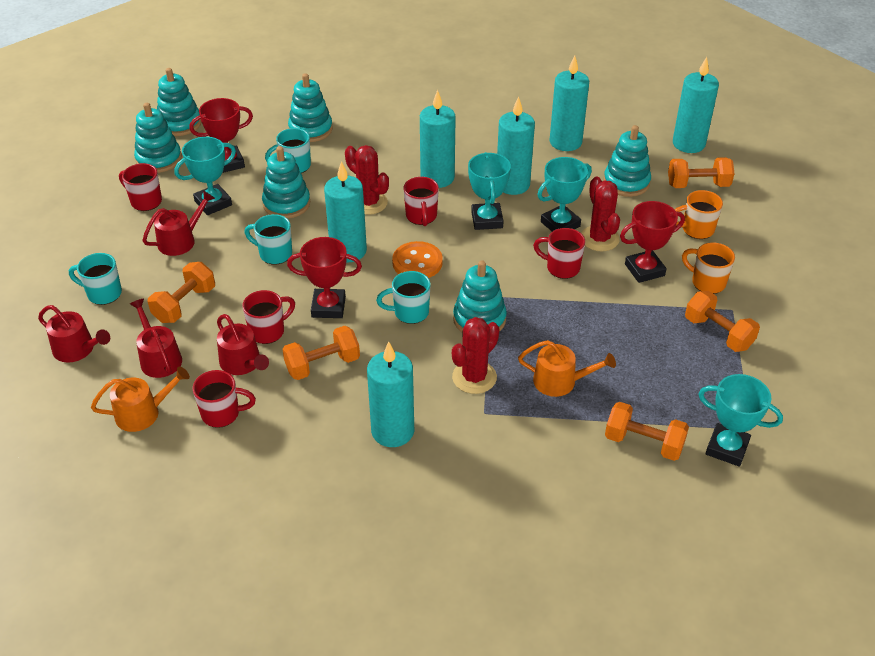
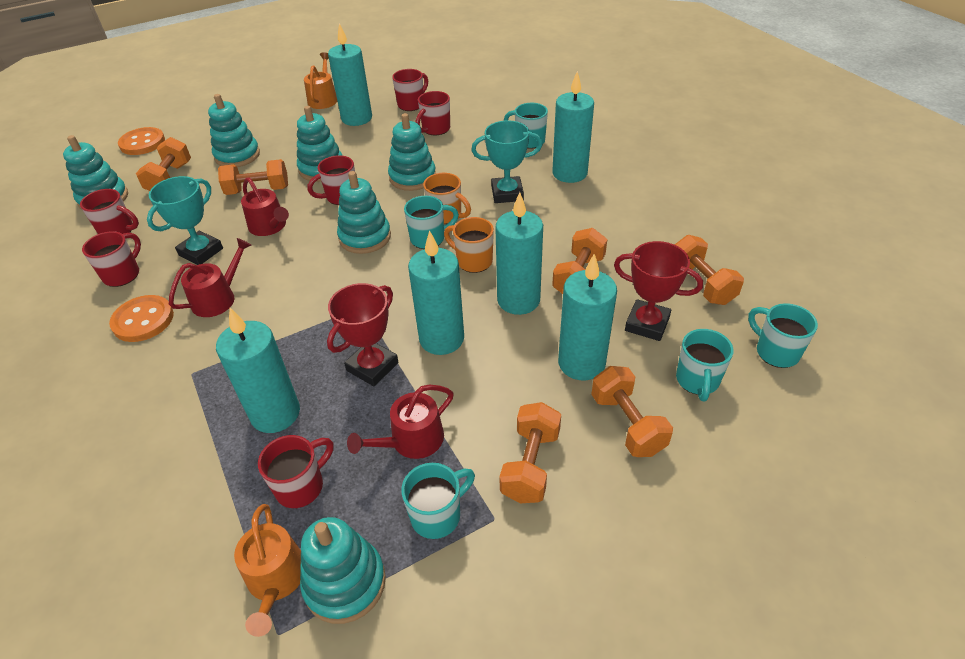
orange button: 1 -> 2
orange dumbbell: 5 -> 6
red cactus: 3 -> 0
red mug: 5 -> 6
red trophy: 3 -> 2
red watering can: 4 -> 3
turquoise mug: 4 -> 5
turquoise trophy: 4 -> 2

